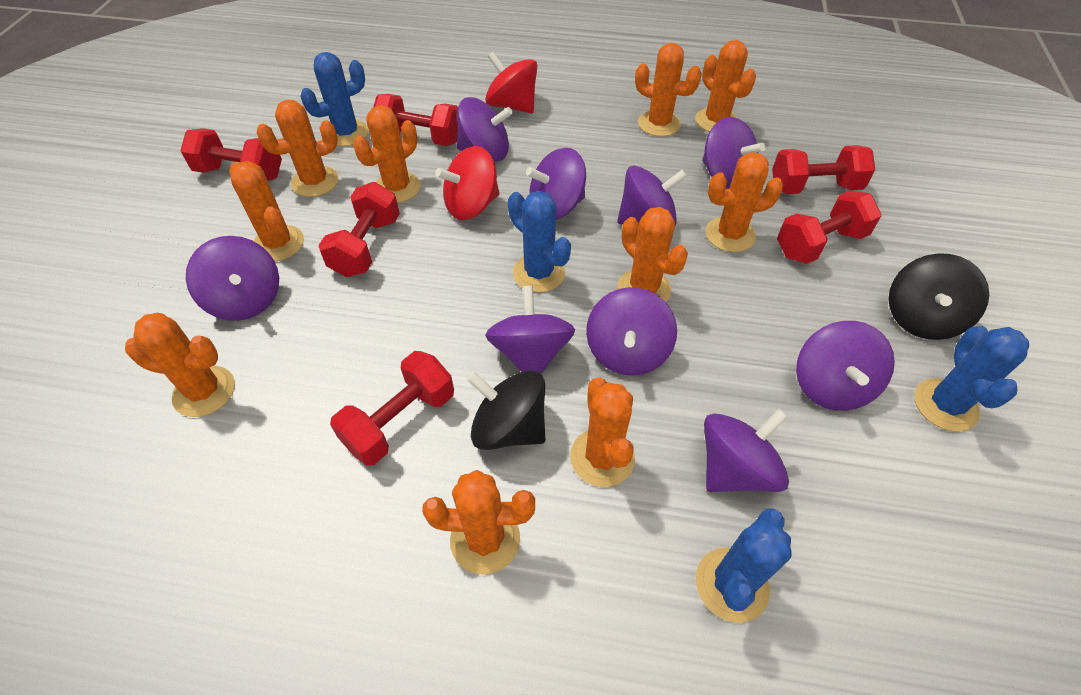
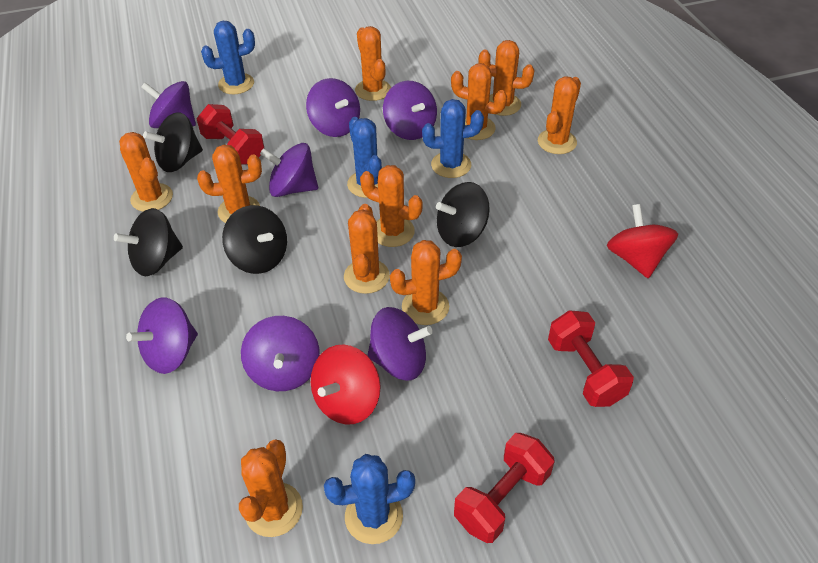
black spinning top: 2 -> 4
purple spinning top: 9 -> 7
red dumbbell: 6 -> 3

